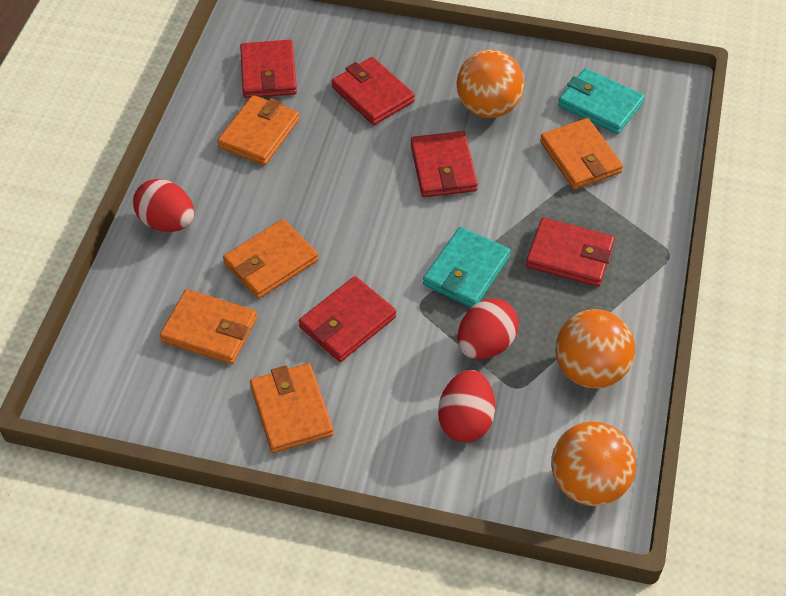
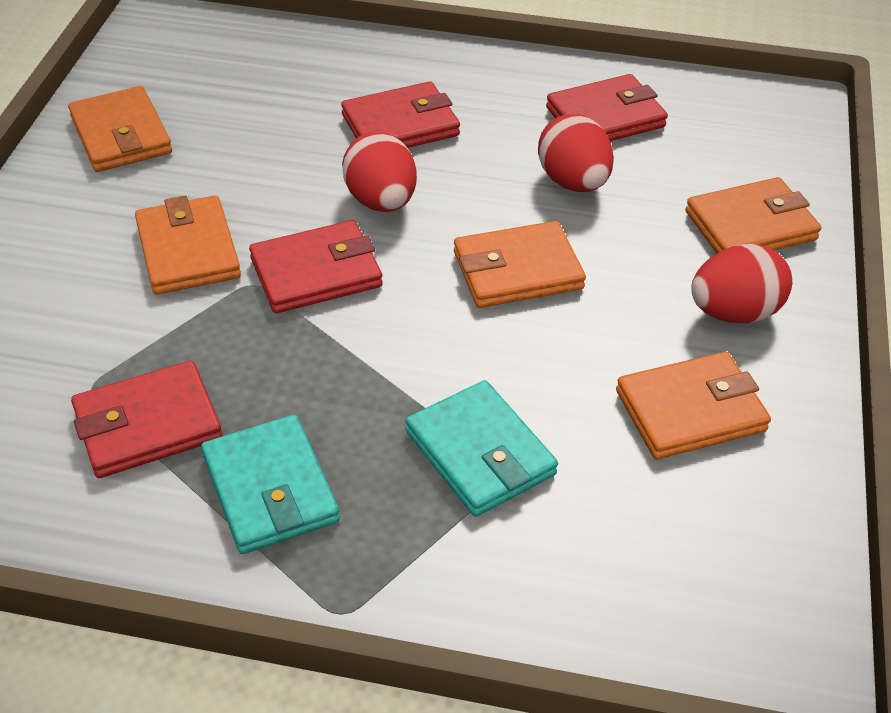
orange ball: 3 -> 0
red wallet: 5 -> 4

